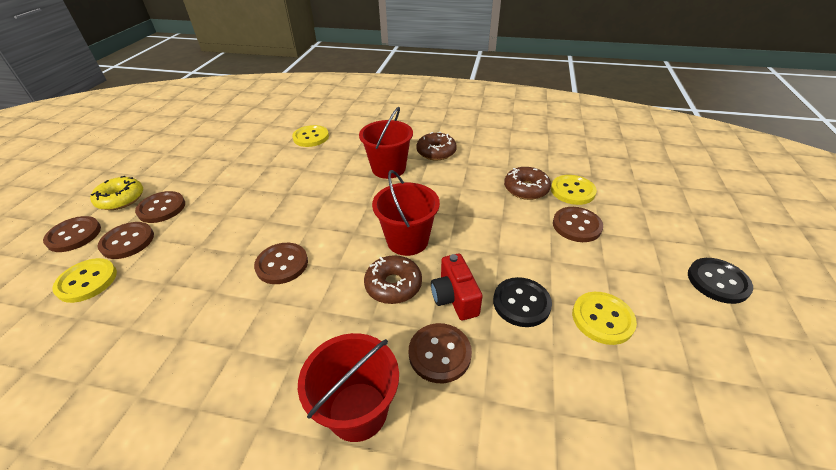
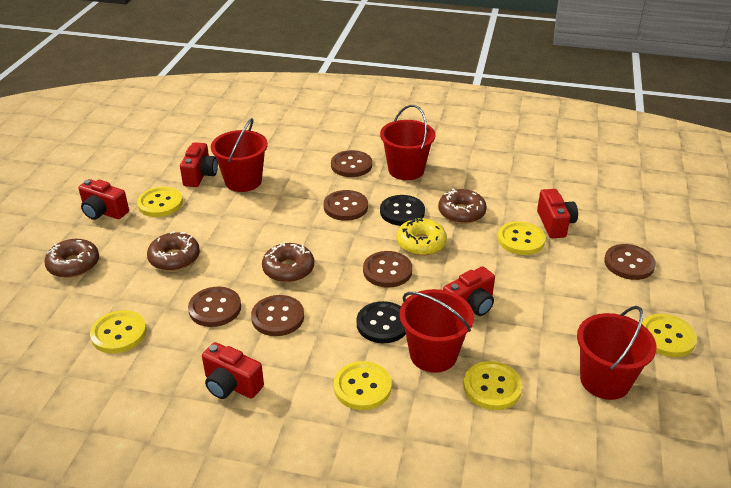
brown donut: 3 -> 4
red bucket: 3 -> 4
red camera: 1 -> 5
yellow button: 4 -> 6

